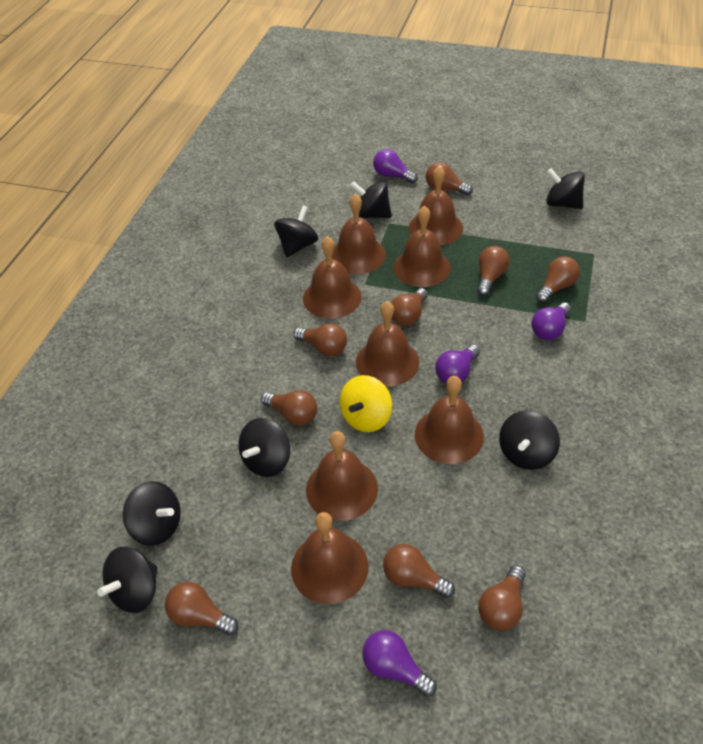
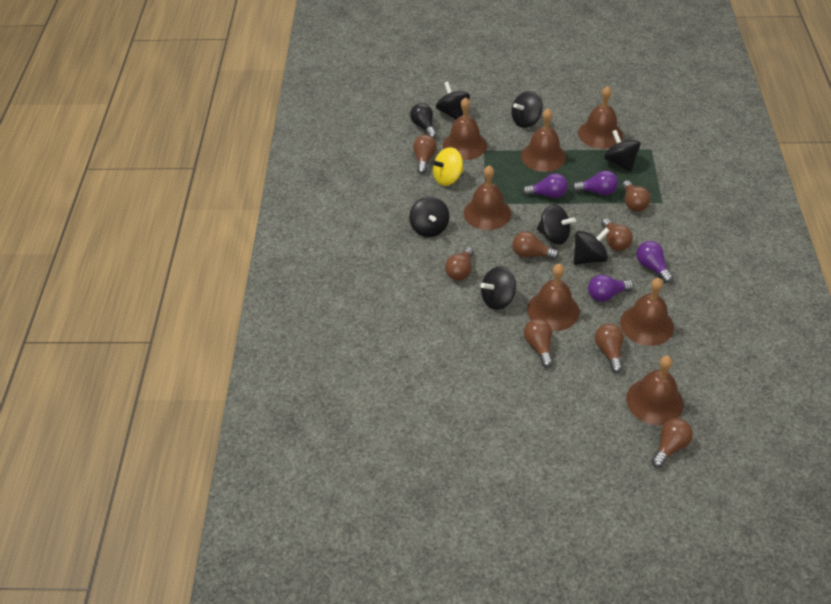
black light bulb: 0 -> 1
brown bell: 8 -> 7
brown light bulb: 9 -> 8

